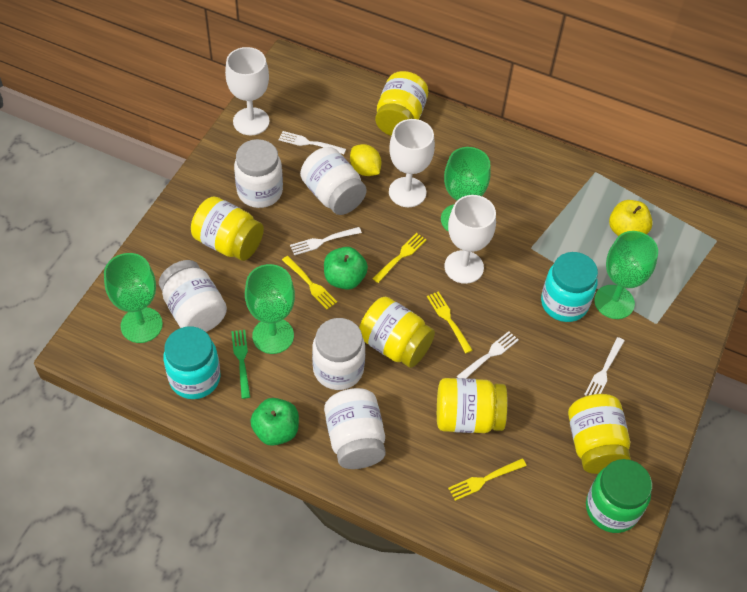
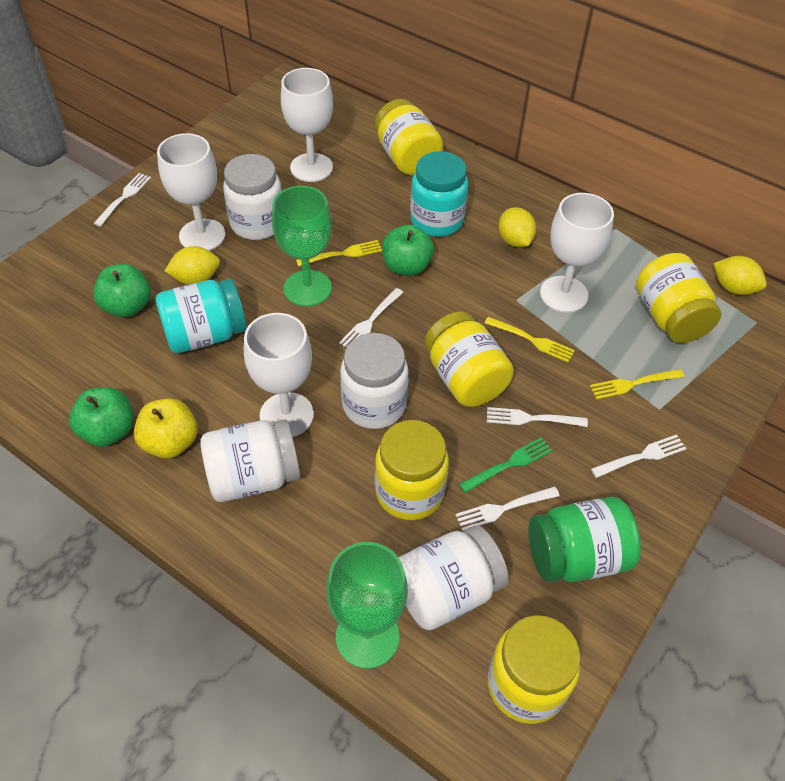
green apple: 2 -> 3
green goblet: 4 -> 2
white fork: 4 -> 5
white goblet: 3 -> 4
white jar: 5 -> 4
yellow fork: 4 -> 3
yellow lemon: 1 -> 3

